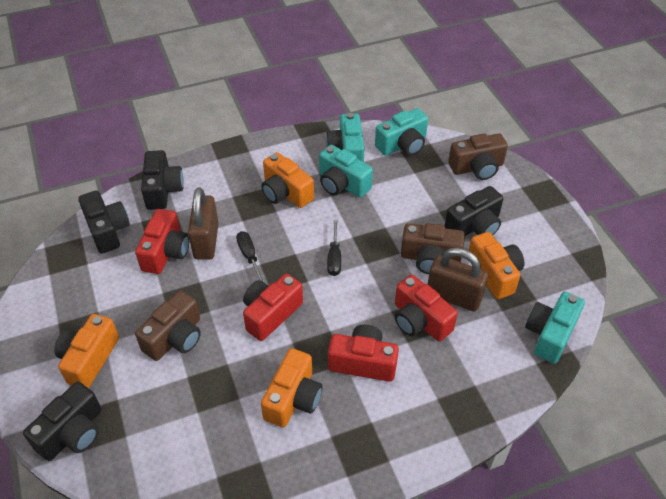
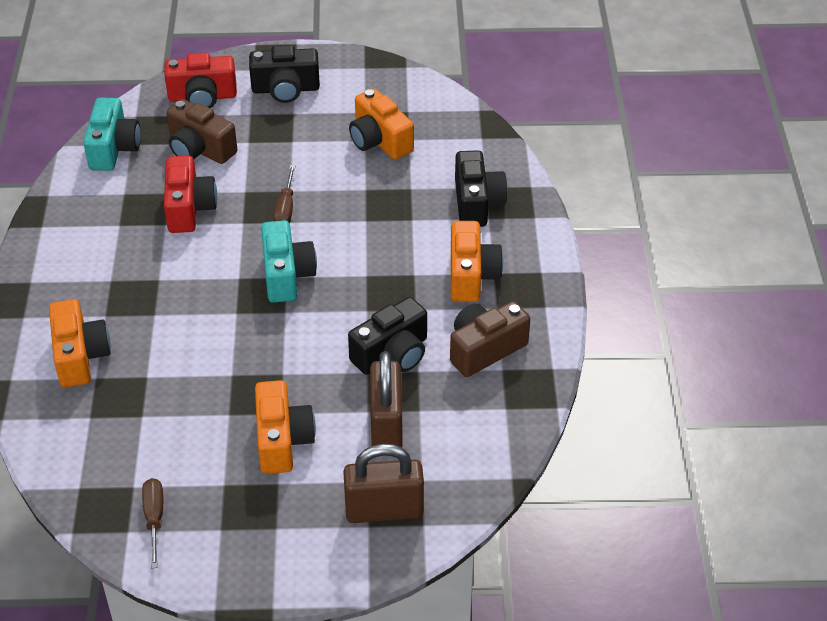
black camera: 4 -> 3
black screwdriver: 2 -> 0
brown camera: 3 -> 2
brown screwdriver: 0 -> 2
red camera: 4 -> 2
turquoise camera: 4 -> 2

